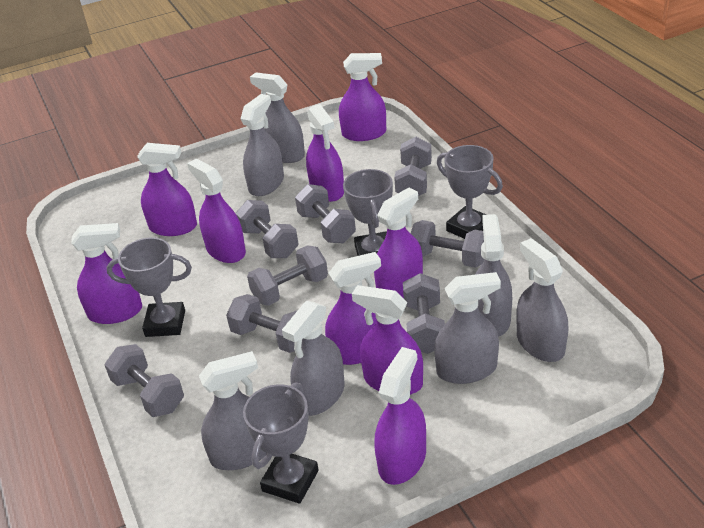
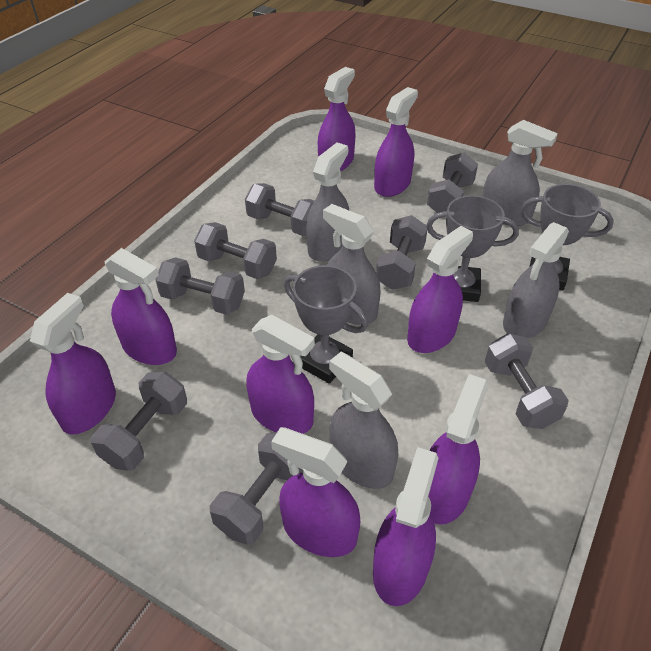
grey spray bottle: 7 -> 5
grey trophy: 4 -> 3

